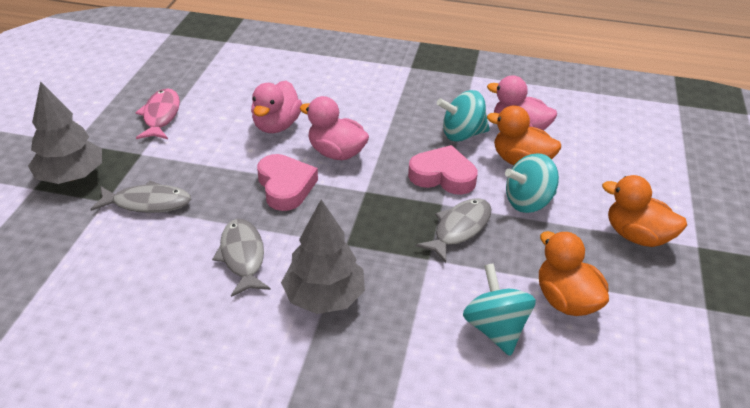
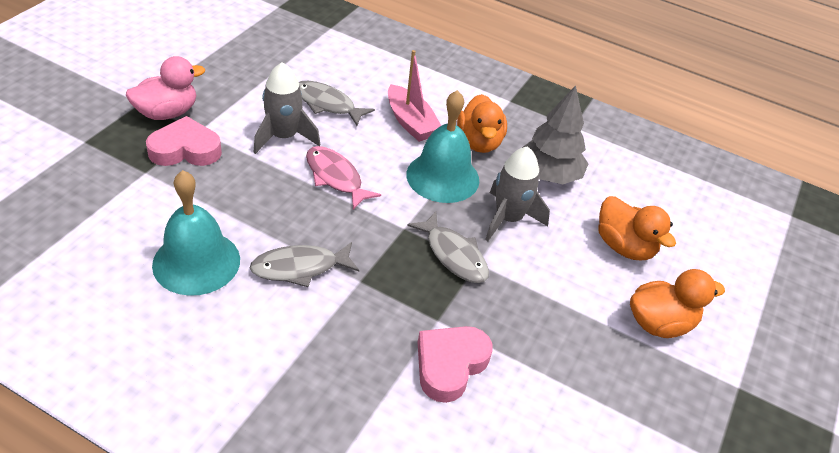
grey rocket: 0 -> 2
grey tree: 2 -> 1
pink boat: 0 -> 1
pink duck: 3 -> 1
turquoise bell: 0 -> 2
turquoise spinning top: 3 -> 0

